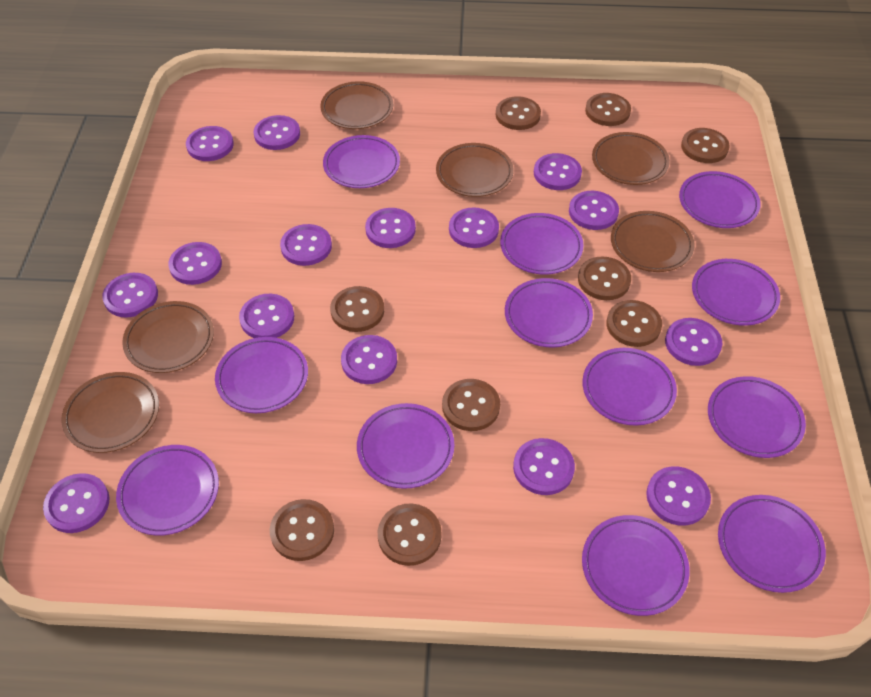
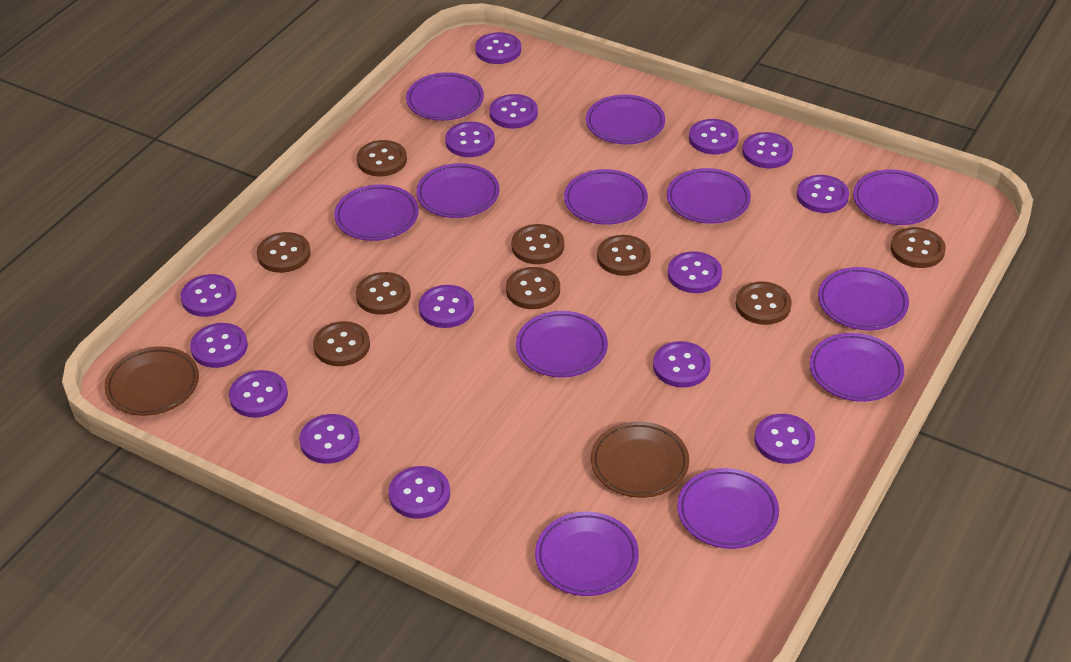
brown plate: 6 -> 2

